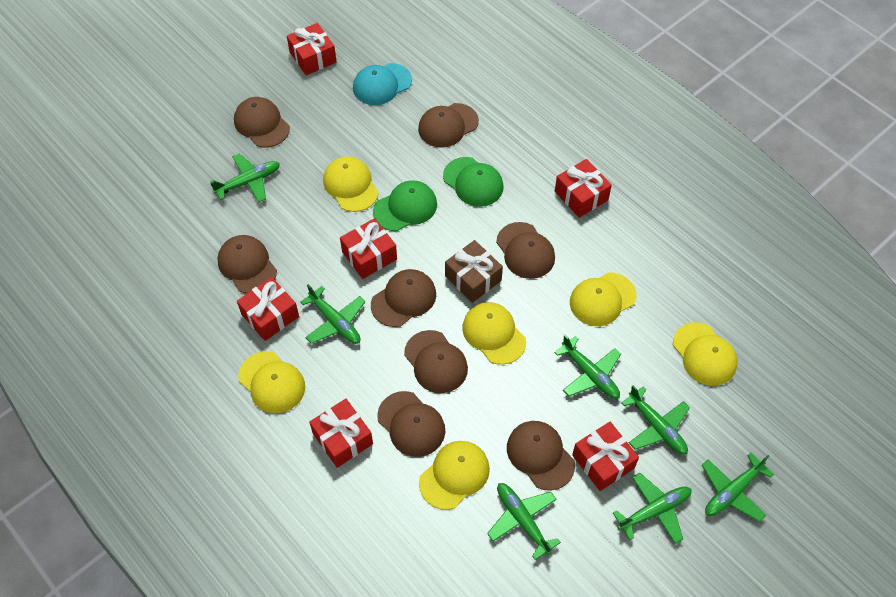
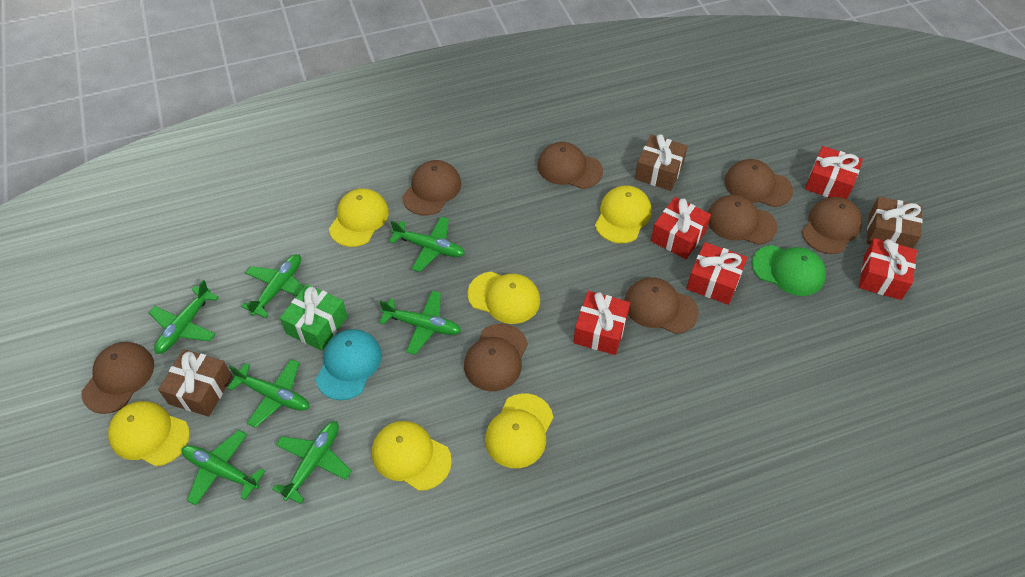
brown gift: 1 -> 3
green cap: 2 -> 1
green gift: 0 -> 1
red gift: 6 -> 5

